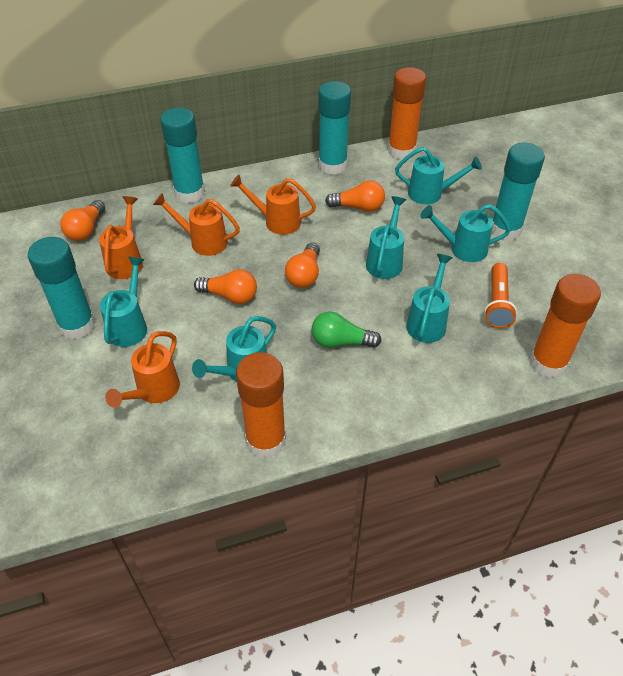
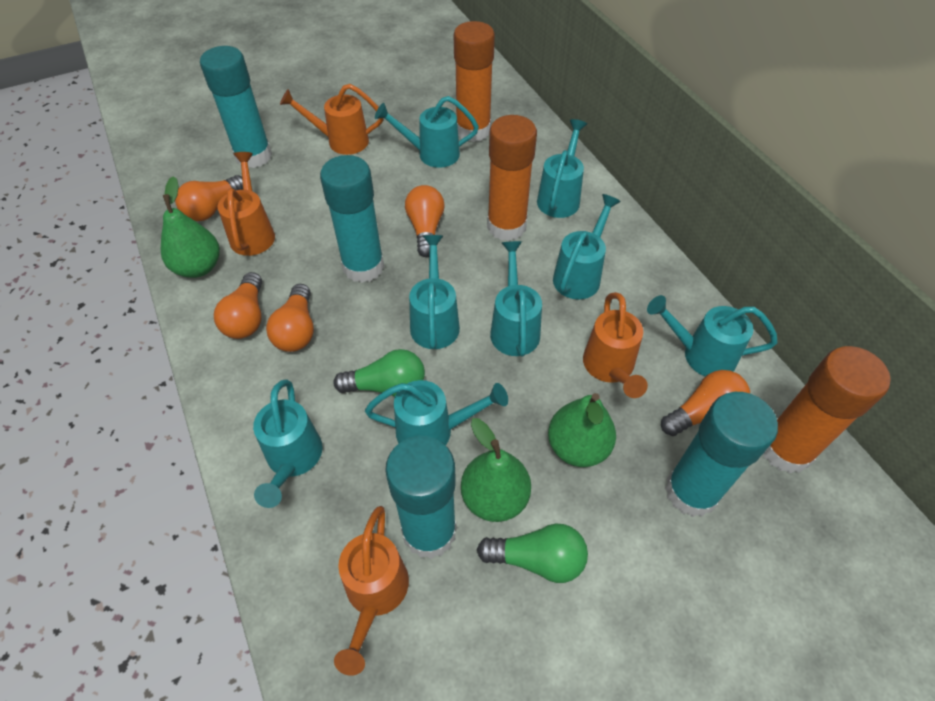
green light bulb: 1 -> 2
green pear: 0 -> 3
orange flashlight: 1 -> 0
orange light bulb: 4 -> 5
turquoise watering can: 6 -> 8

